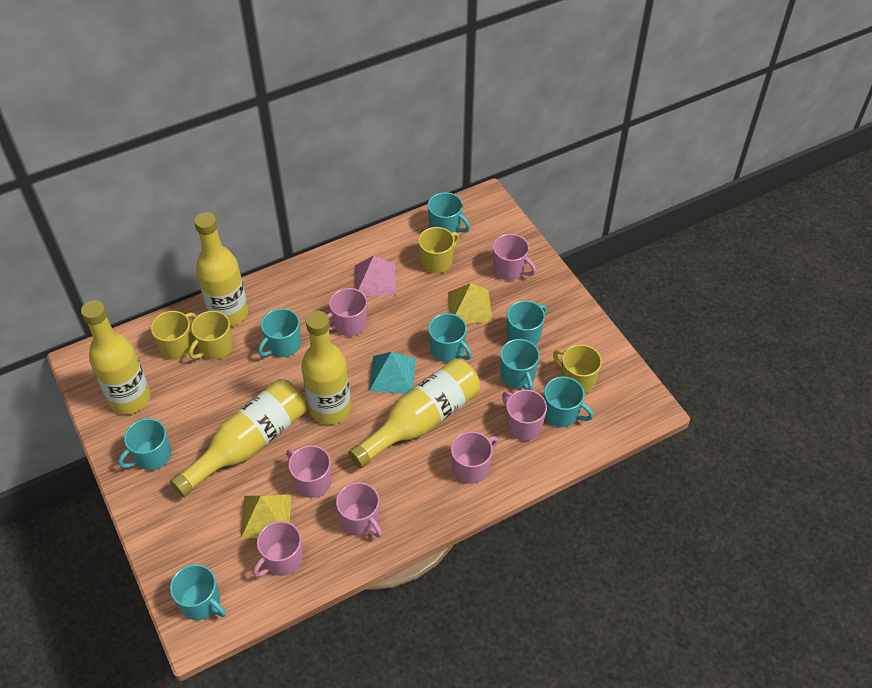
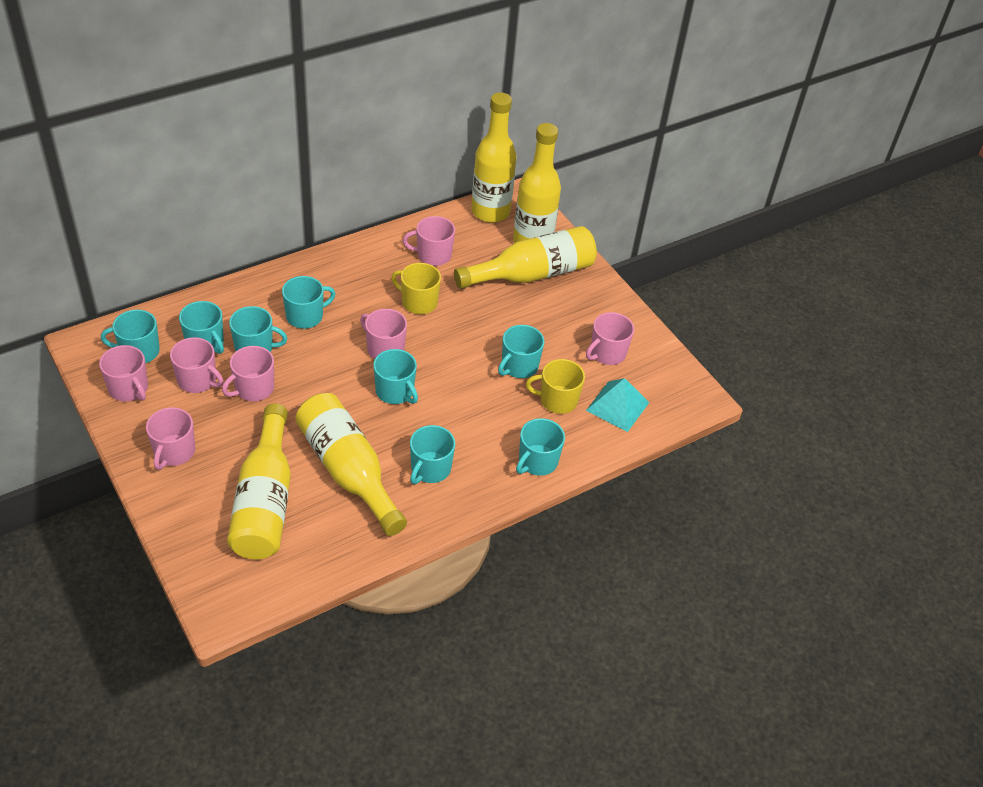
pink pyramid: 1 -> 0
yellow mug: 4 -> 2
yellow pyramid: 2 -> 0

